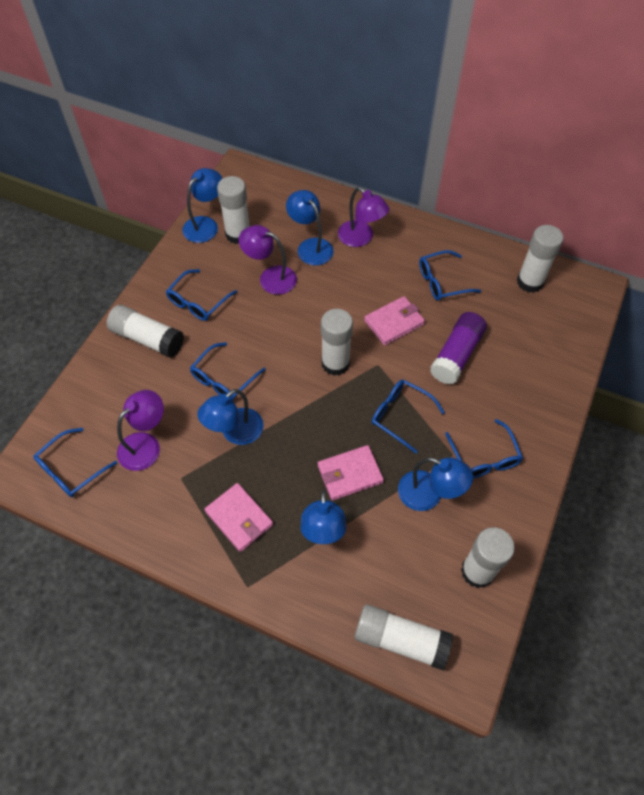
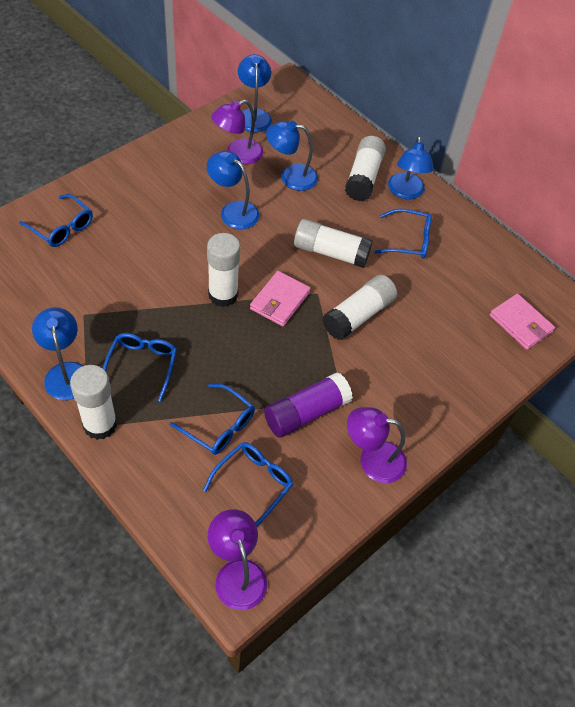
blue glasses: 6 -> 5
pink wallet: 3 -> 2
white glue stick: 6 -> 5

